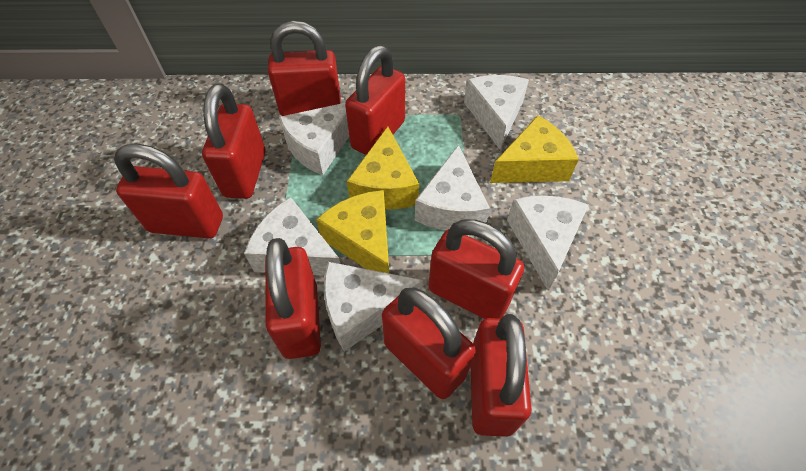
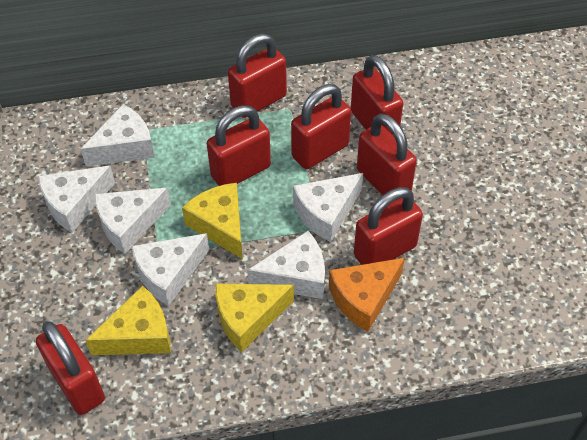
orange cheese: 0 -> 1
red padlock: 8 -> 7

